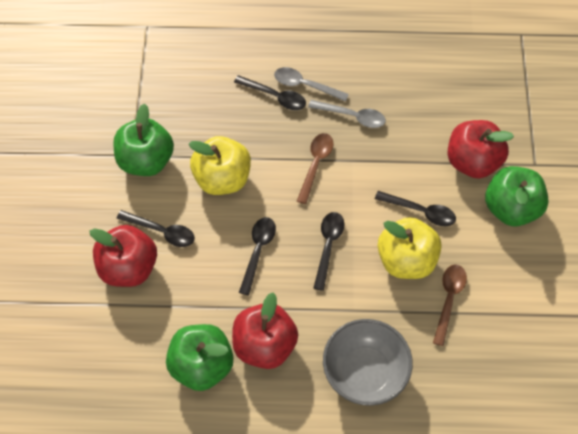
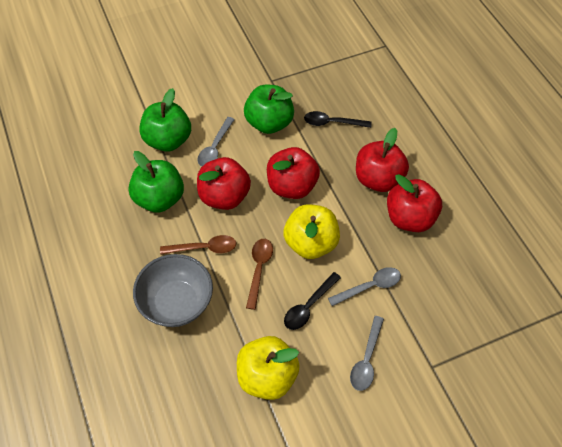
black spoon: 5 -> 2
grey spoon: 2 -> 3
red apple: 3 -> 4

